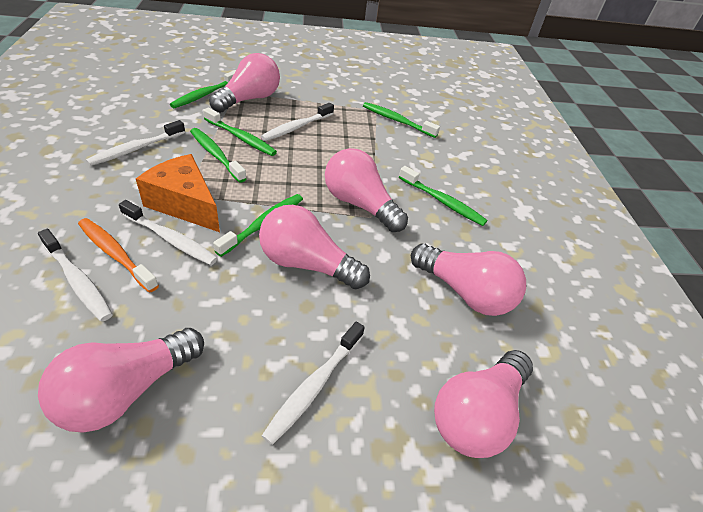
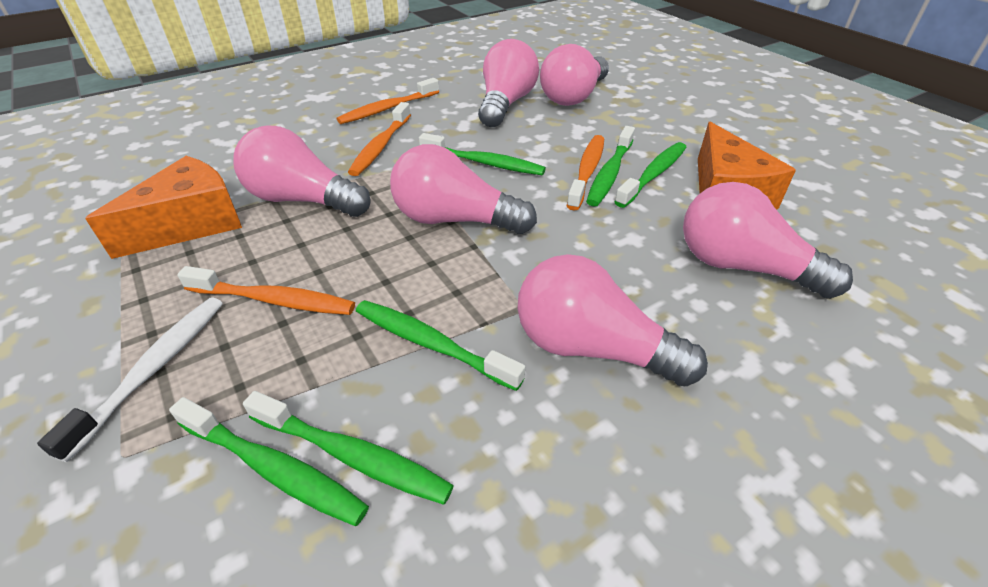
orange cheese: 1 -> 2
orange toothbrush: 1 -> 4
white toothbrush: 5 -> 1

